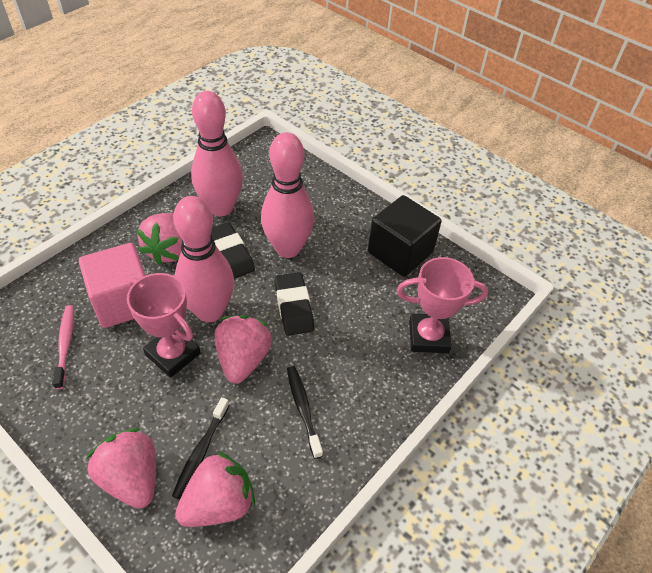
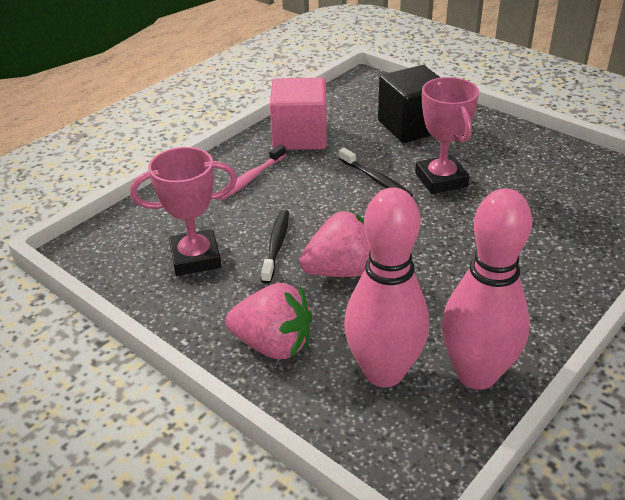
black eraser: 2 -> 0
pink bowling pin: 3 -> 2
pink strawberry: 4 -> 2

